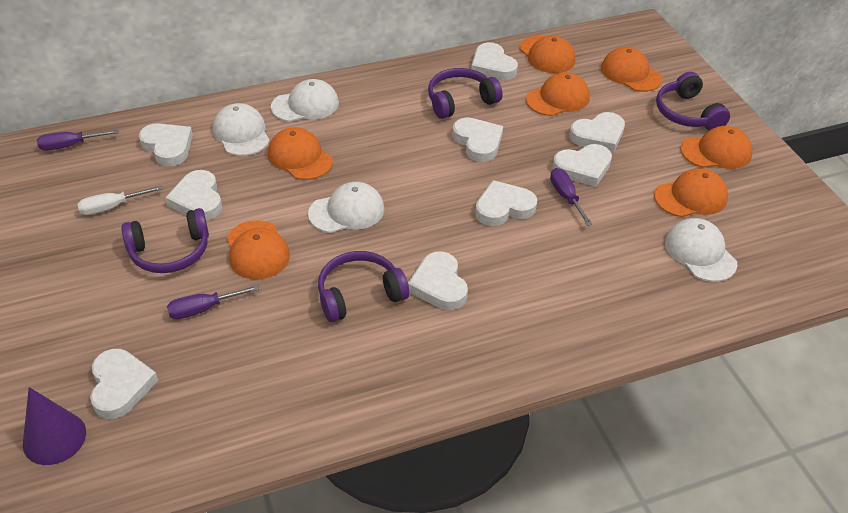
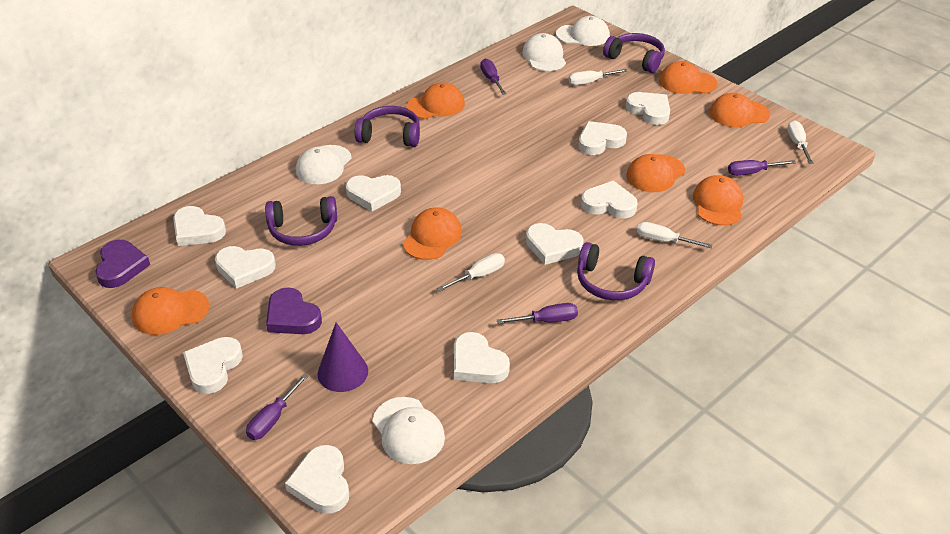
purple heart: 0 -> 2
purple screwdriver: 3 -> 4
white heart: 9 -> 10
white screwdriver: 1 -> 4

